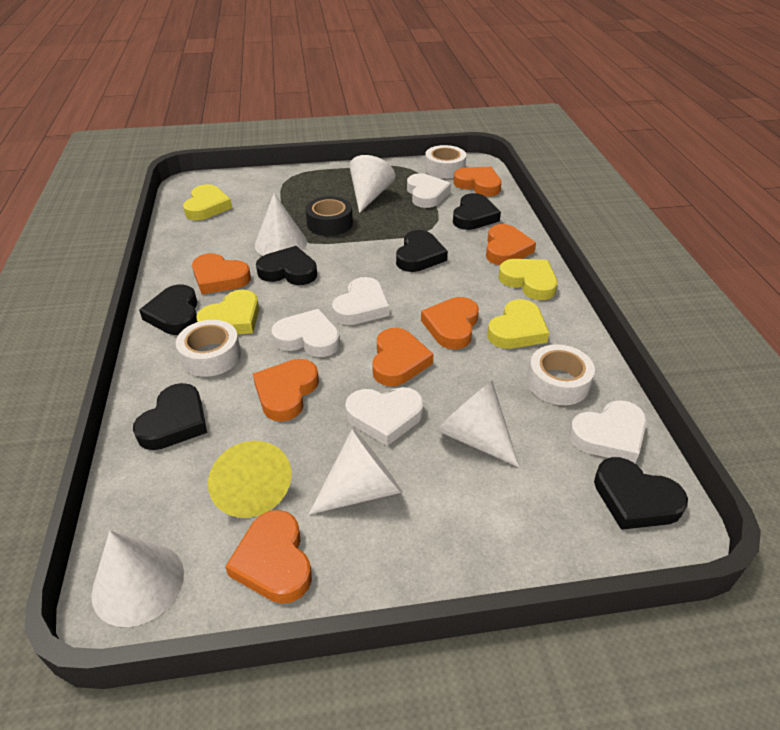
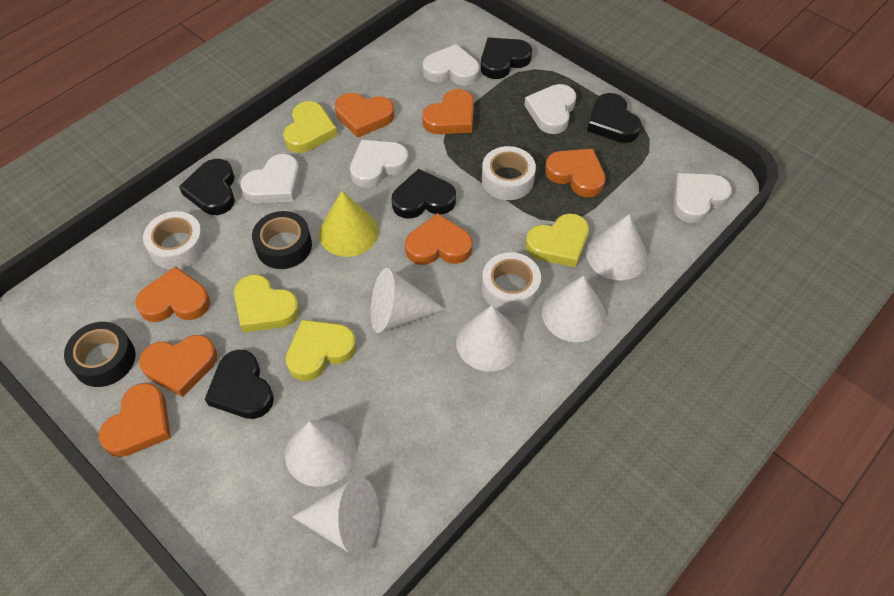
black heart: 6 -> 5
black tape: 1 -> 2
white cone: 5 -> 6

